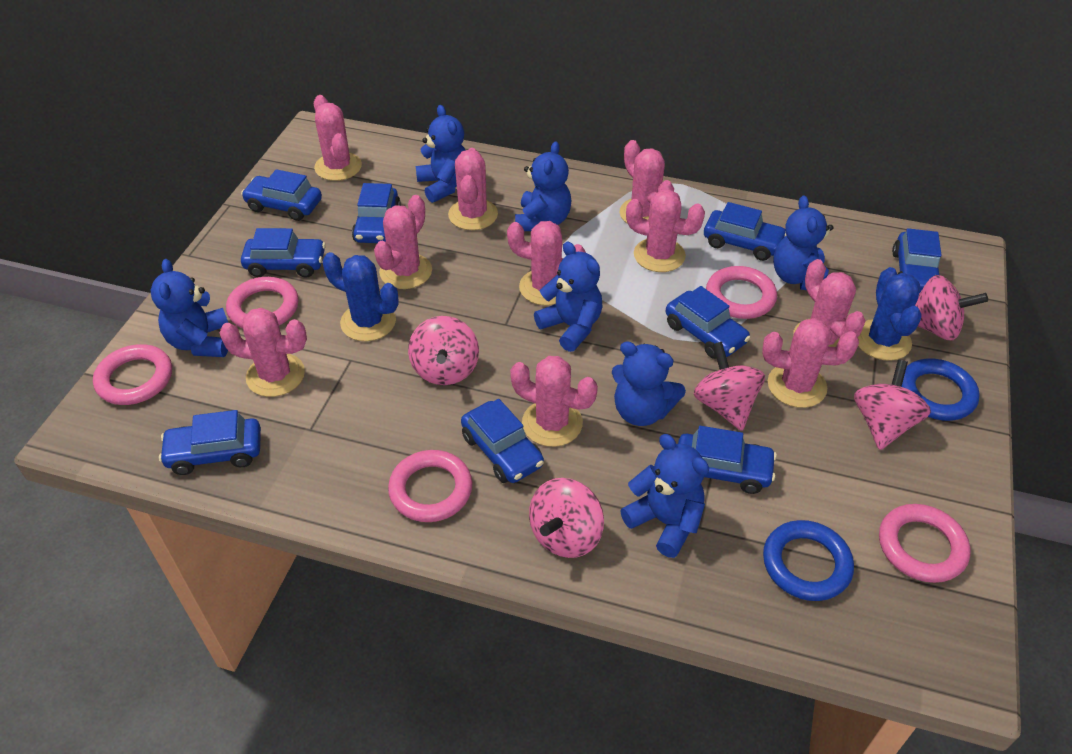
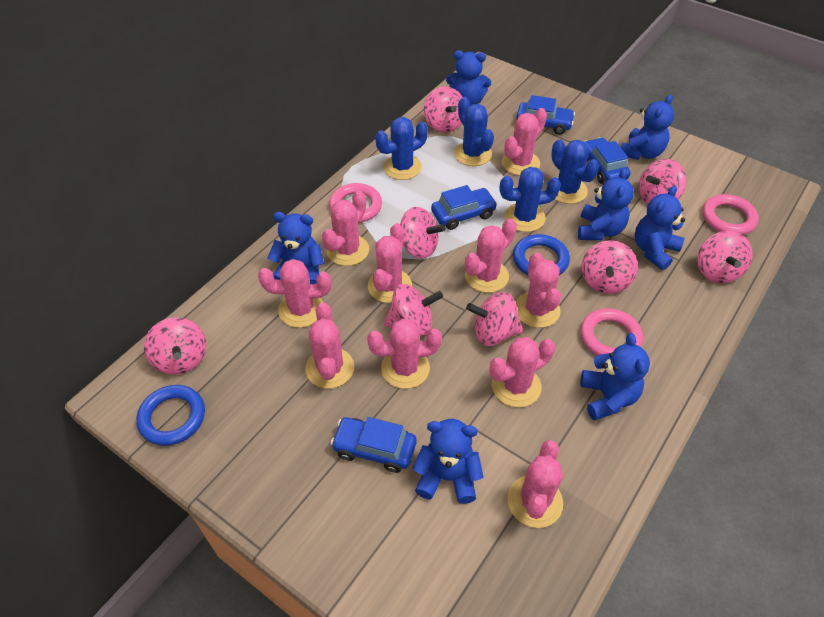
blue cactus: 2 -> 4
blue car: 9 -> 4
pink ring: 5 -> 3
pink spinning top: 5 -> 8

